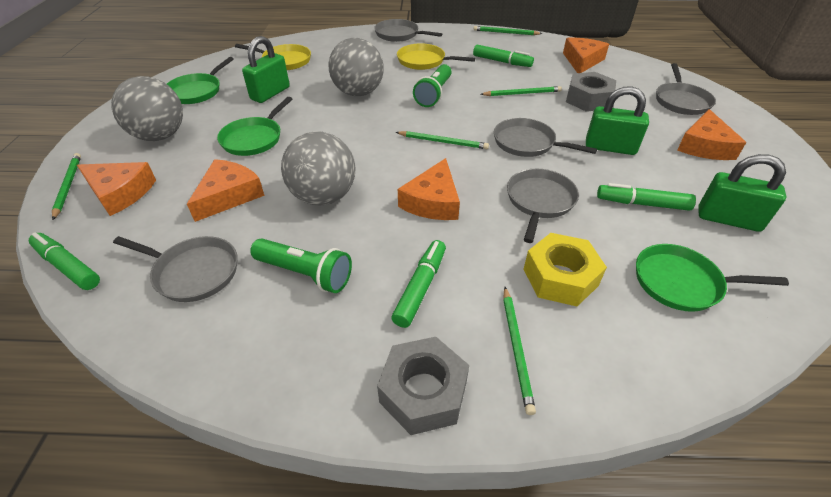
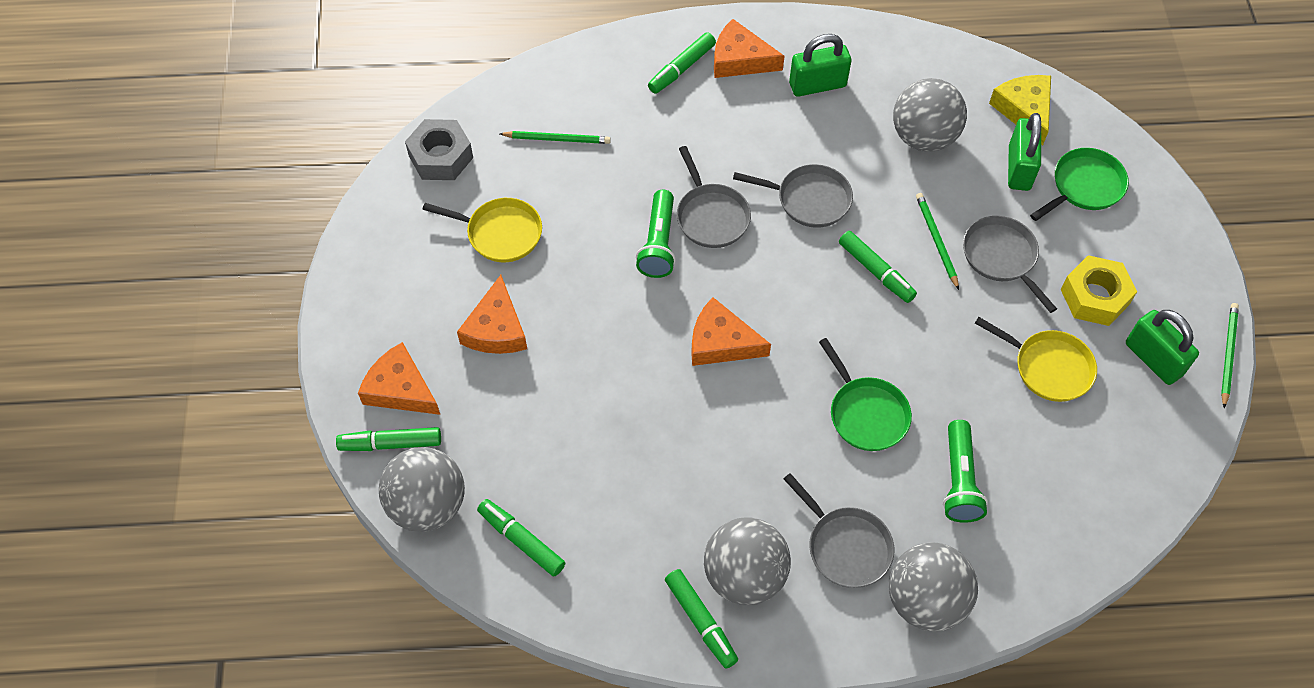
green marker: 4 -> 5
green pan: 3 -> 2
green pencil: 5 -> 3
grey ball: 3 -> 4
grey nut: 2 -> 1
grey pan: 5 -> 4
orange cheese: 5 -> 4
yellow cheese: 0 -> 1

